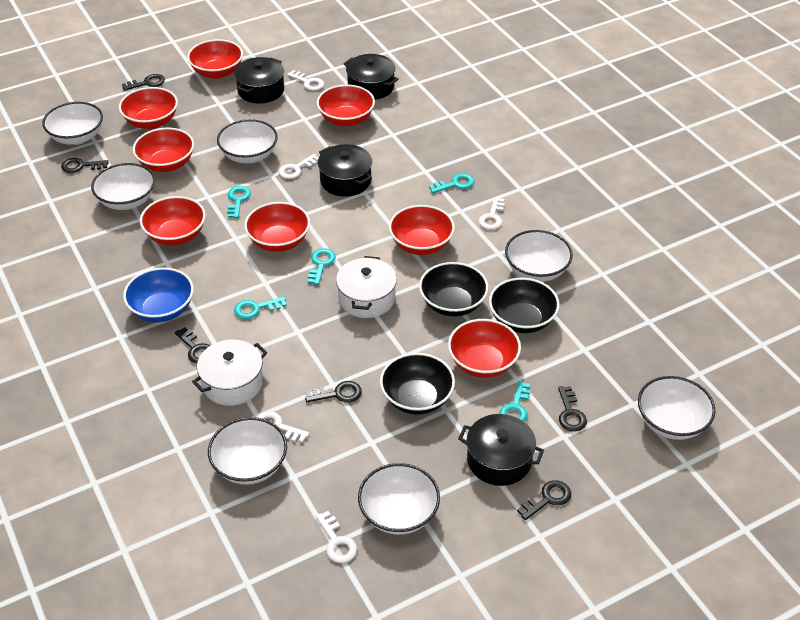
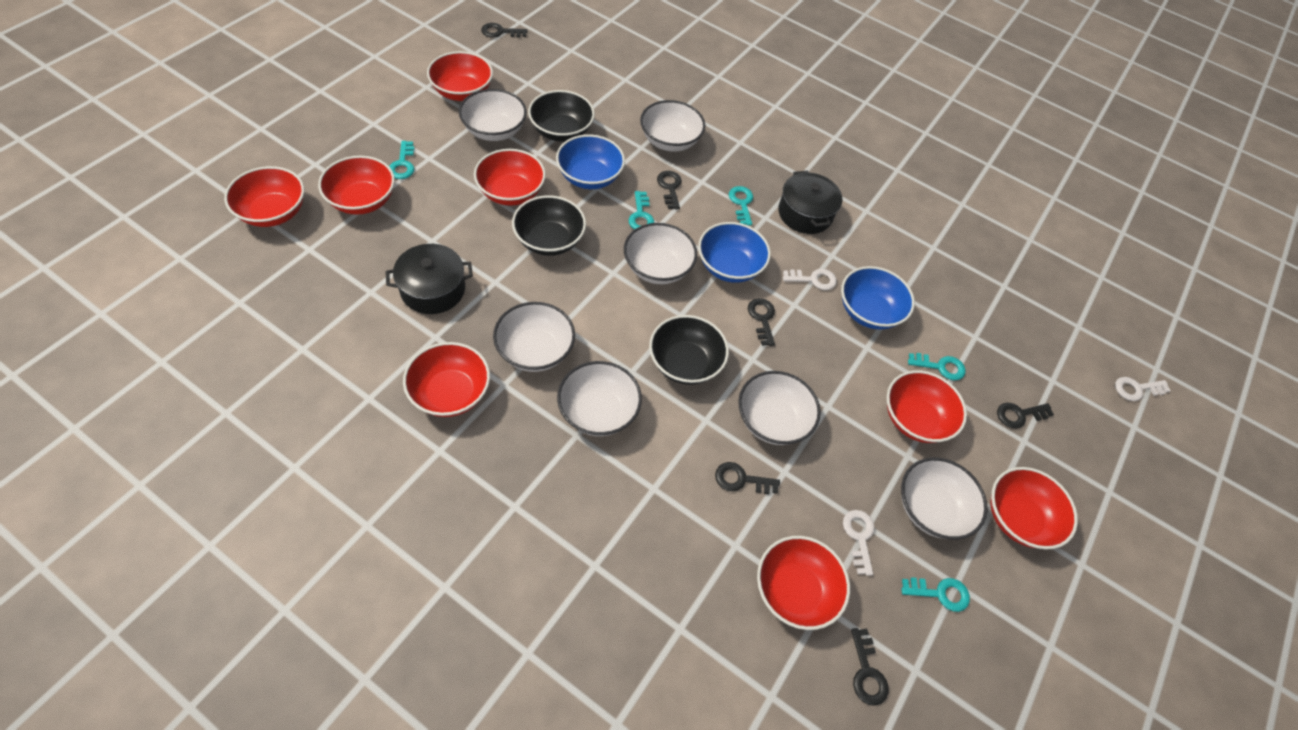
black pot: 4 -> 2
blue bowl: 1 -> 3
white key: 5 -> 3
white pot: 2 -> 0

